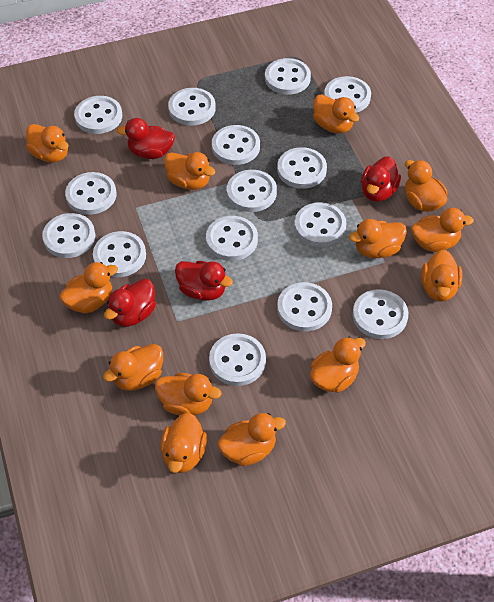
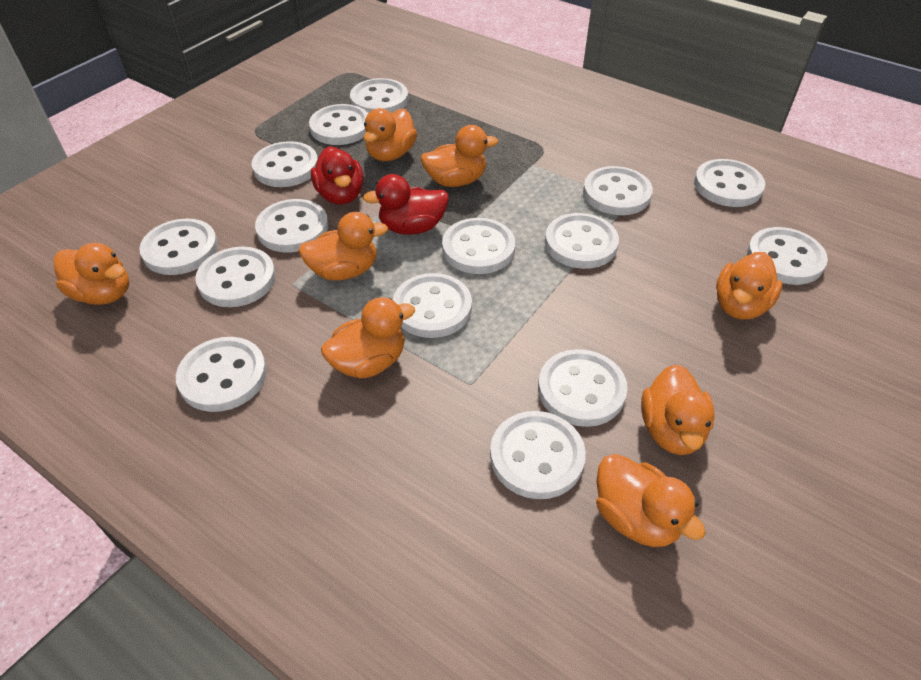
orange duck: 13 -> 8
red duck: 4 -> 2

